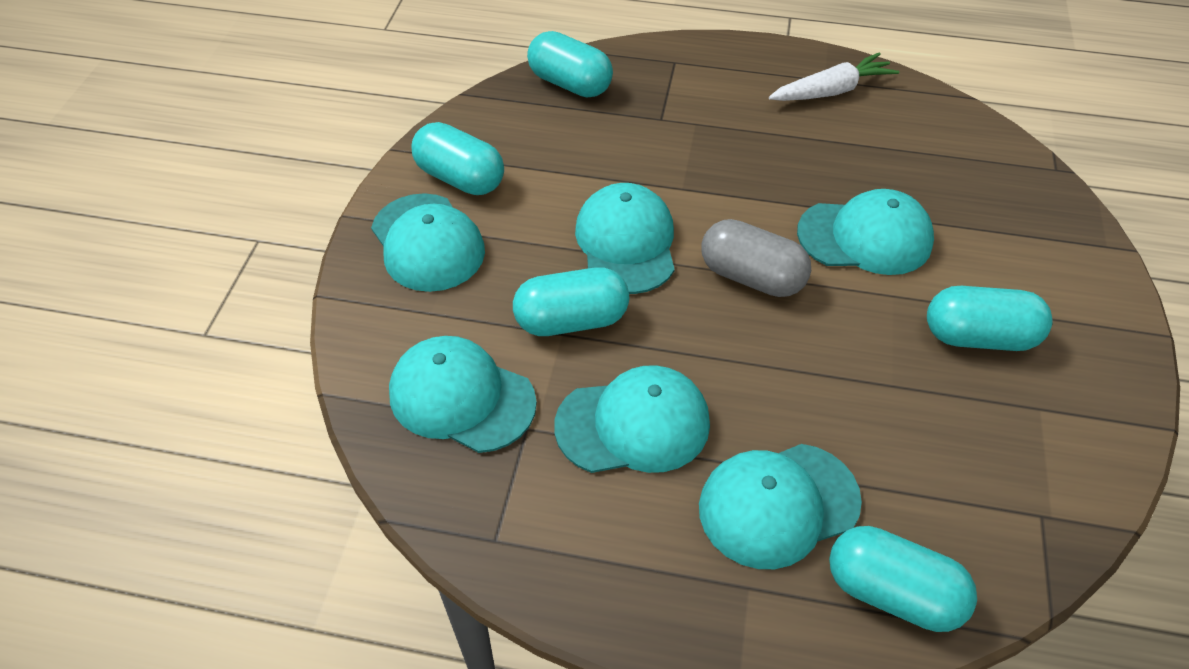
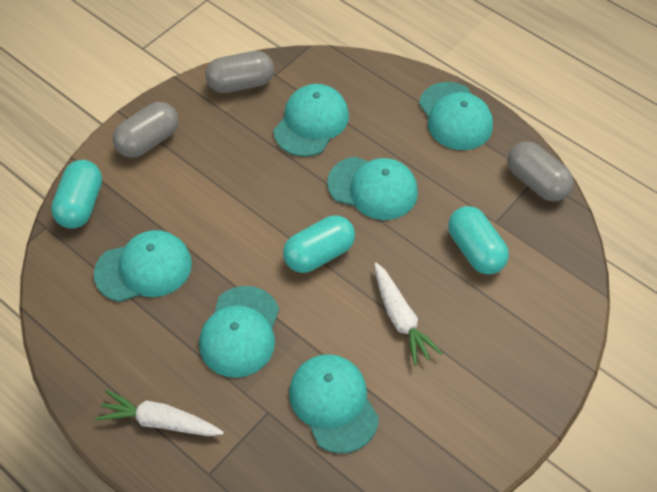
grey capsule: 1 -> 3
turquoise capsule: 5 -> 3
white carrot: 1 -> 2

